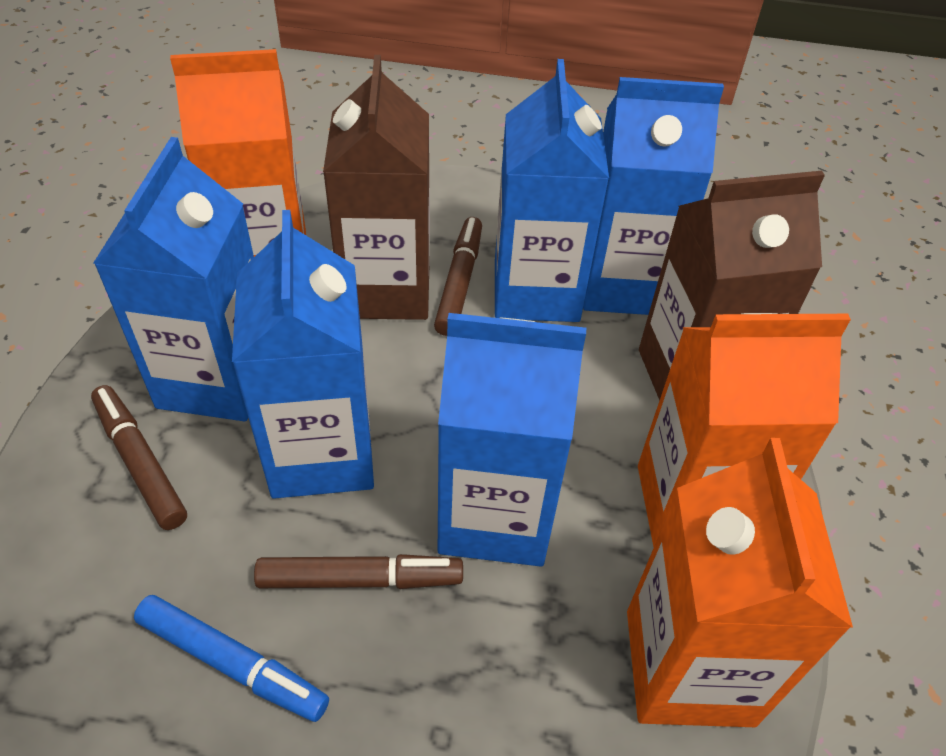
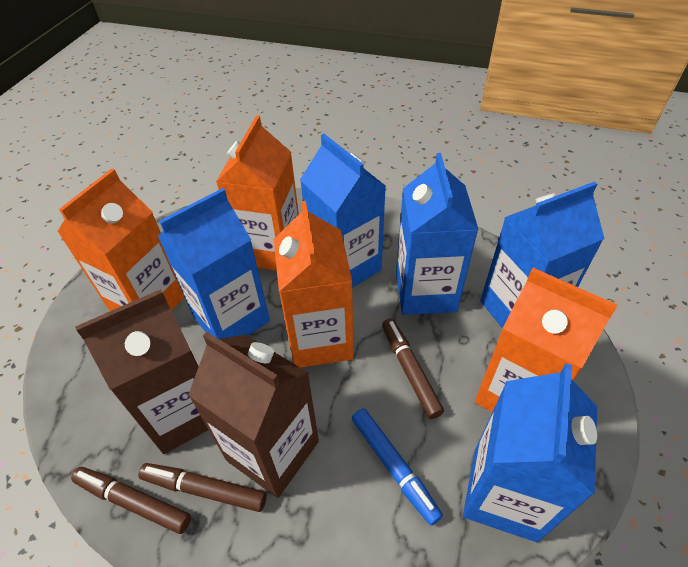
orange carton: 3 -> 4

